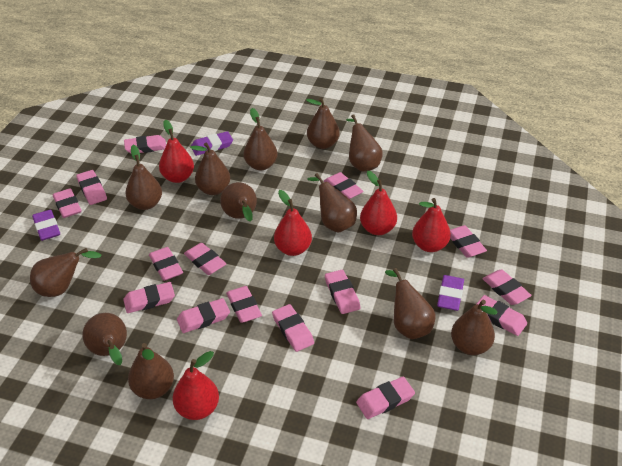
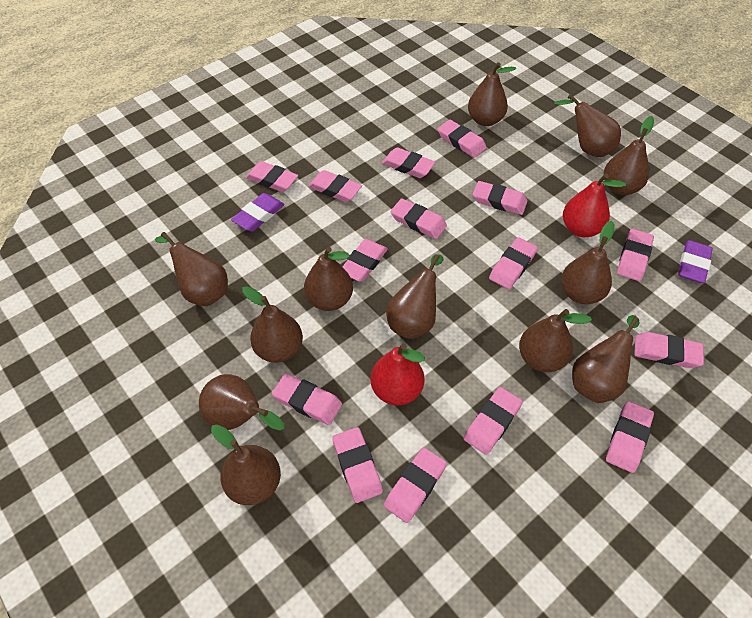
purple eraser: 3 -> 2
red pear: 5 -> 2

